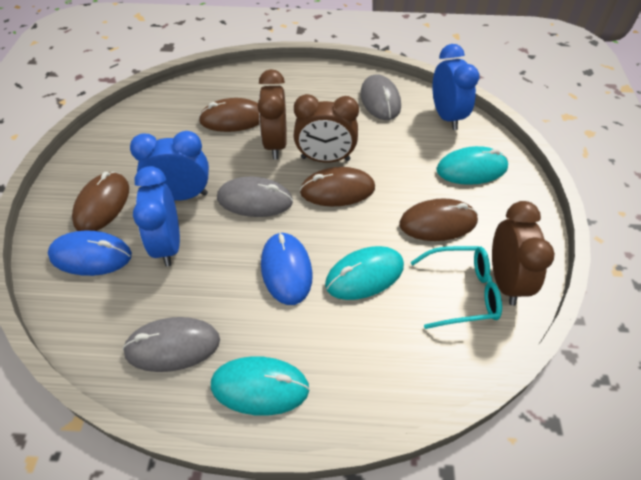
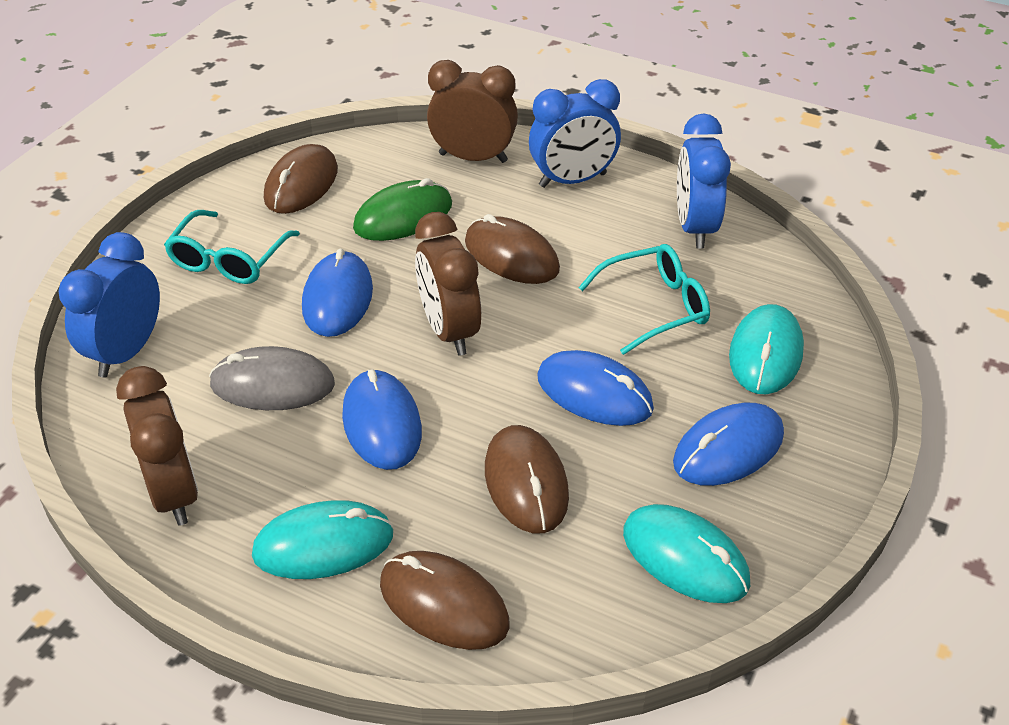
blue mouse: 2 -> 4
green mouse: 0 -> 1
grey mouse: 3 -> 1
turquoise glasses: 1 -> 2

